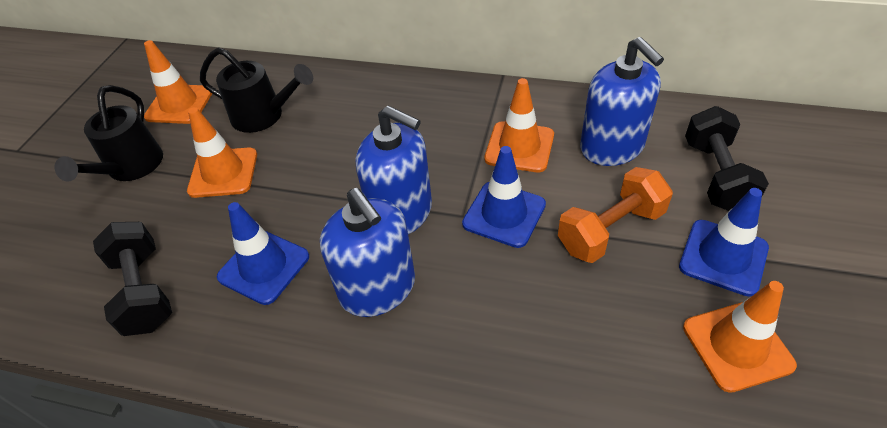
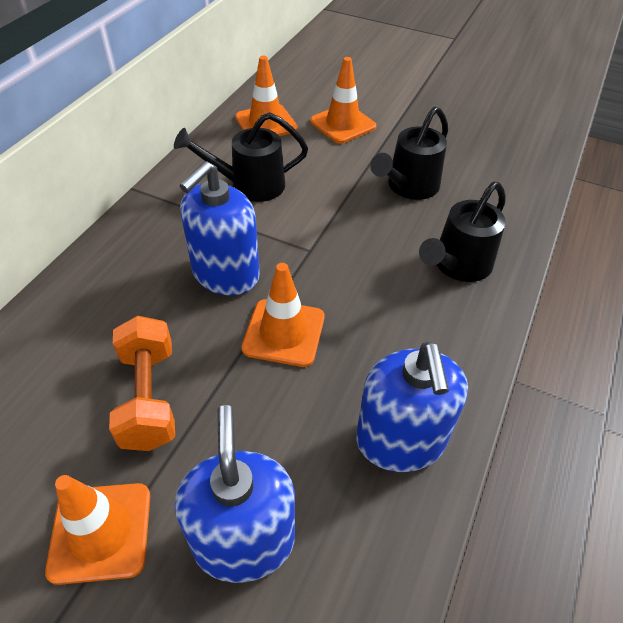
black dumbbell: 2 -> 0
black watering can: 2 -> 3
blue traffic cone: 3 -> 0

